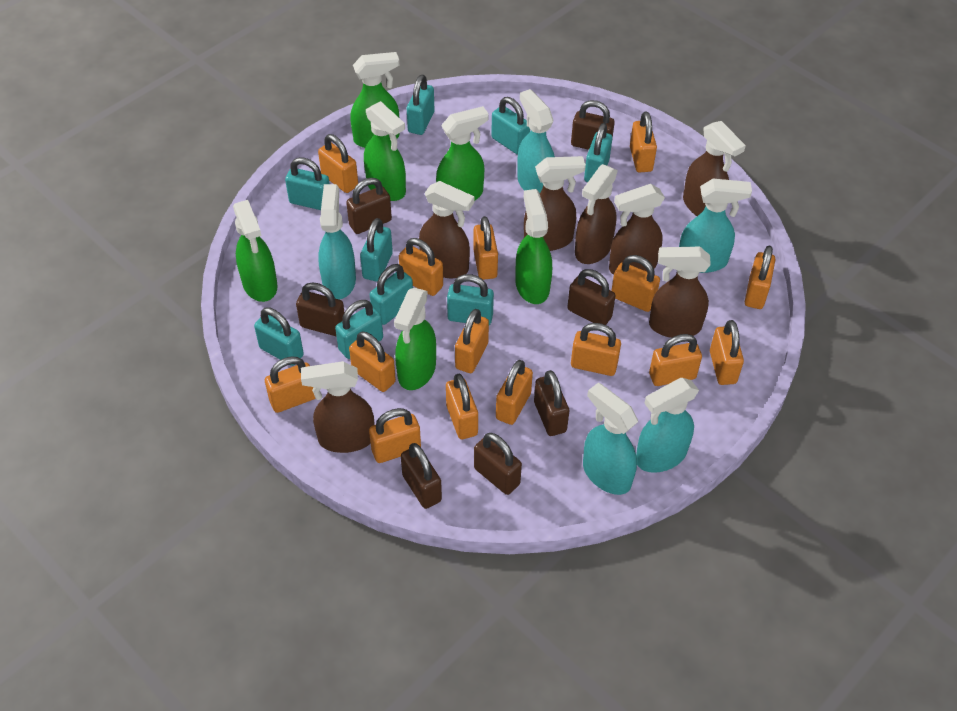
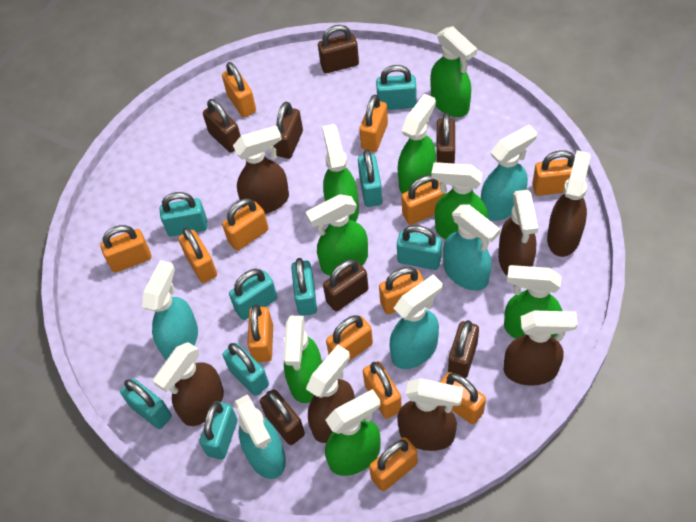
green spray bottle: 6 -> 8
orange padlock: 15 -> 13

